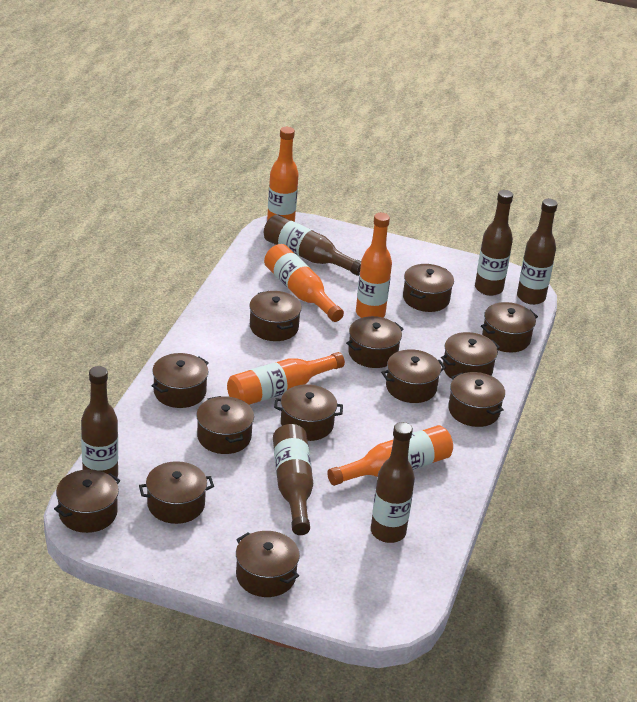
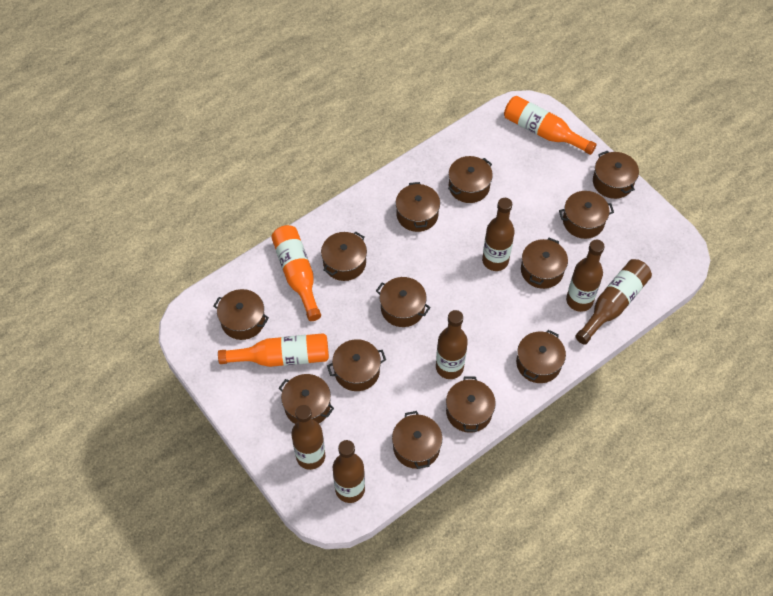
orange bottle: 5 -> 3

